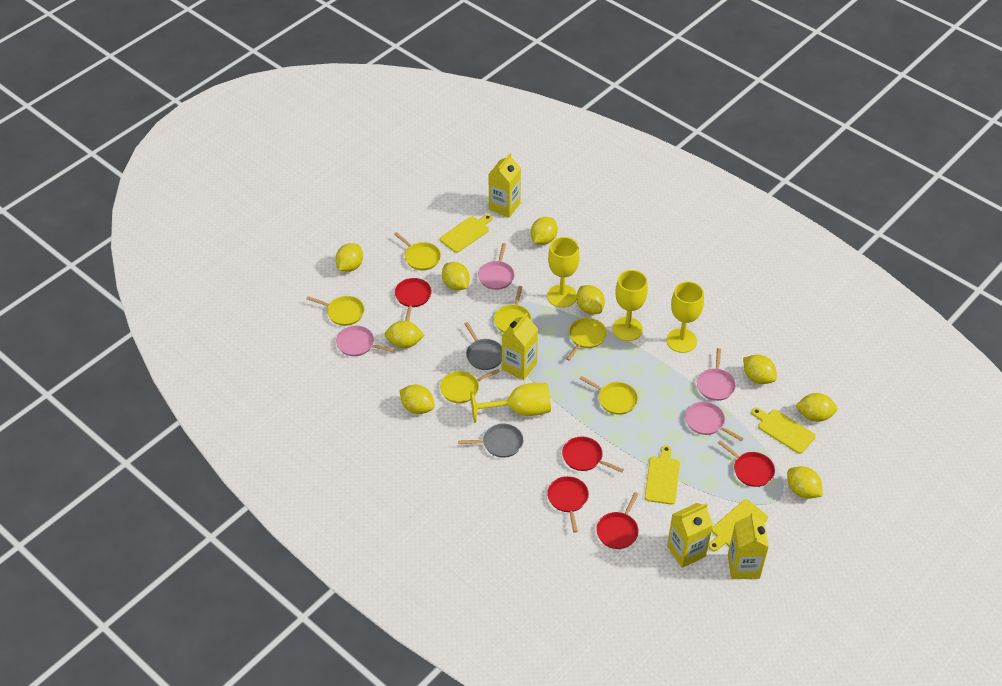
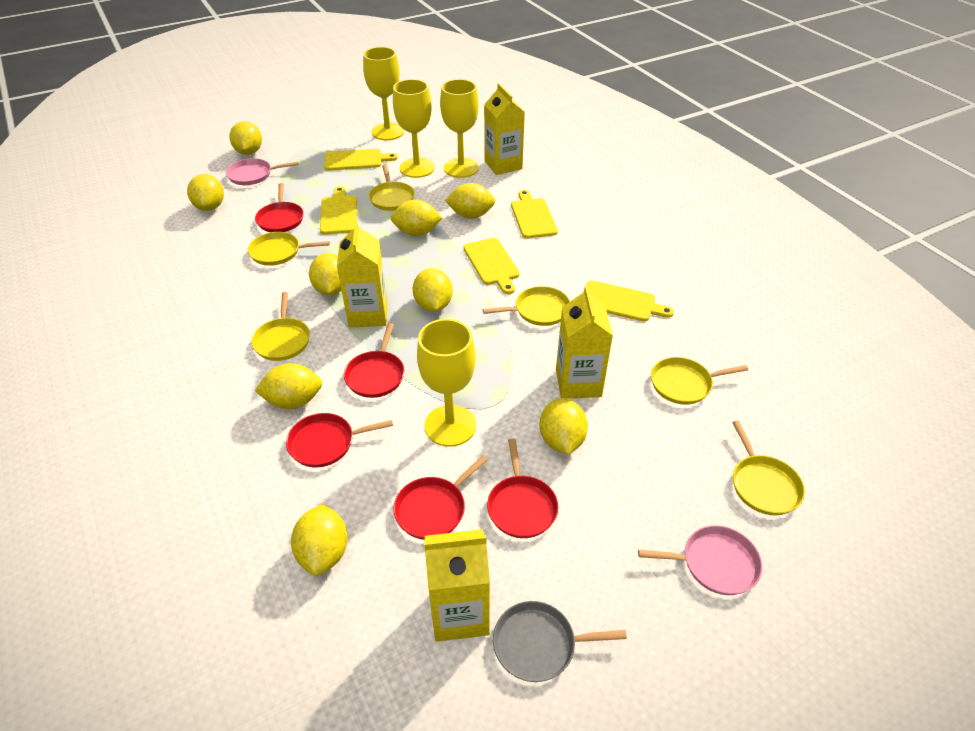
grey pan: 2 -> 1
pink pan: 4 -> 2
yellow cutting board: 4 -> 5

